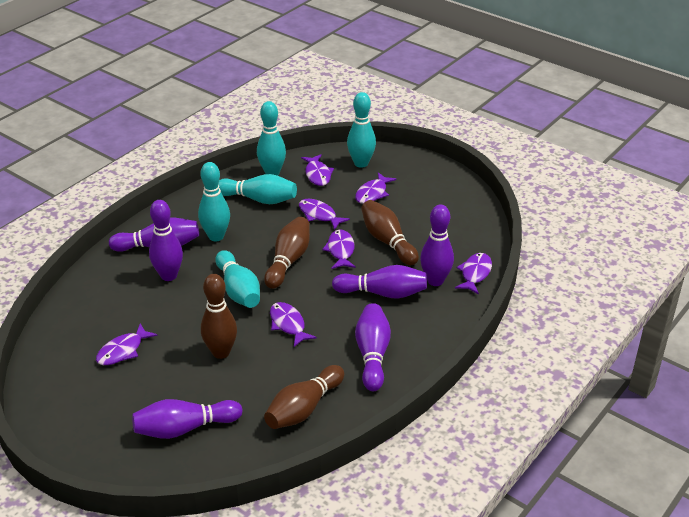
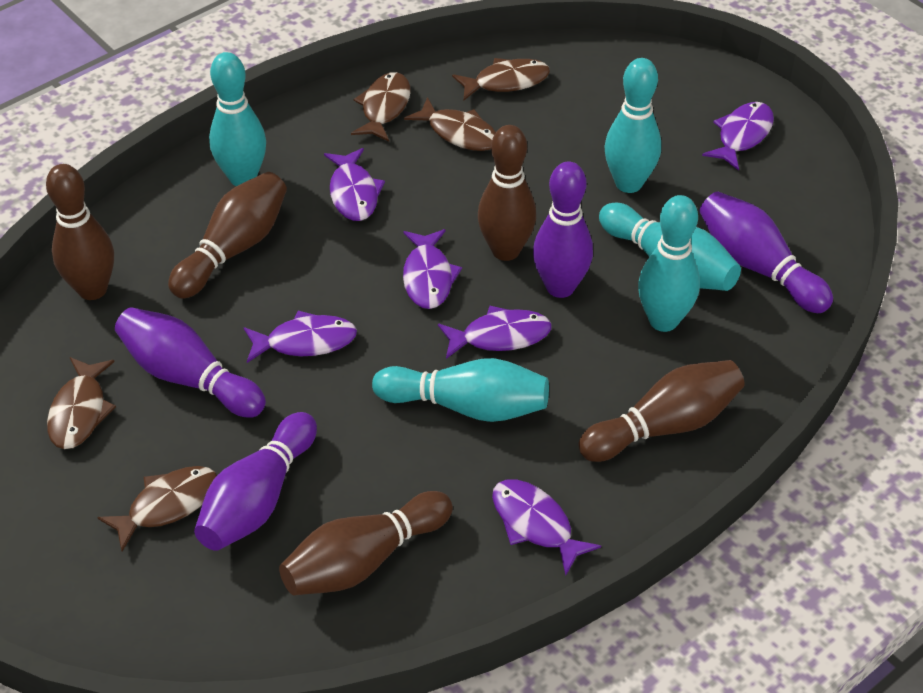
brown bowling pin: 4 -> 5
brown fish: 0 -> 5
purple bowling pin: 6 -> 4
purple fish: 7 -> 6

